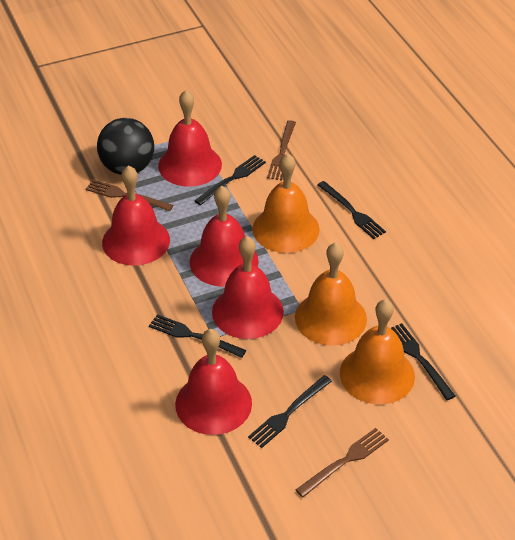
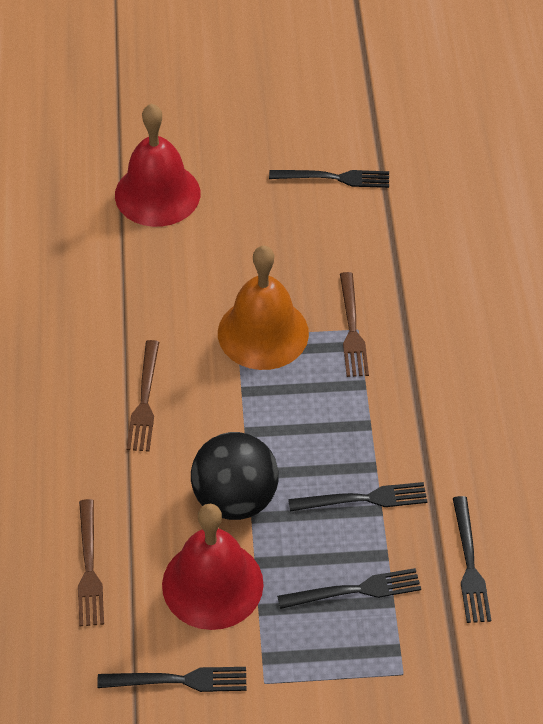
orange bell: 3 -> 1
red bell: 5 -> 2

